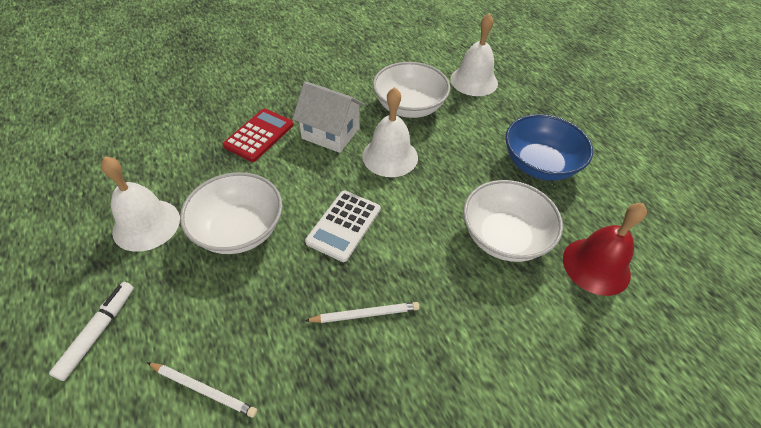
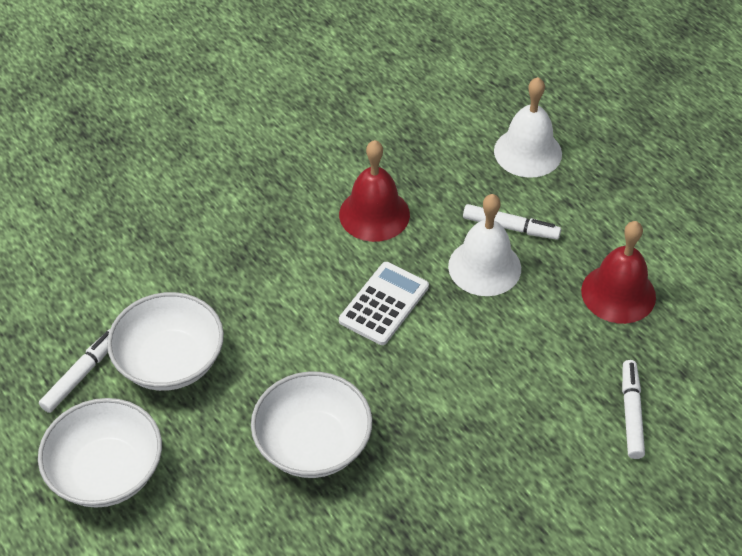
blue bowl: 1 -> 0
red bell: 1 -> 2
red calculator: 1 -> 0
white bell: 3 -> 2
white house: 1 -> 0
white marker: 1 -> 3
white pencil: 2 -> 0

